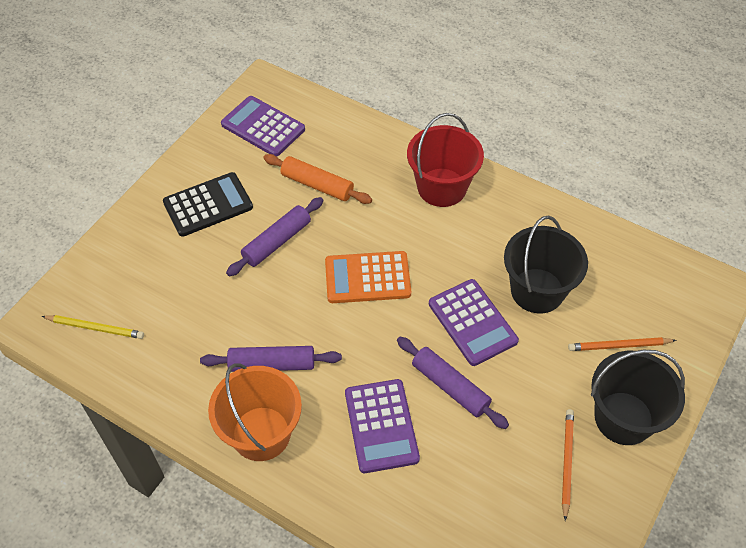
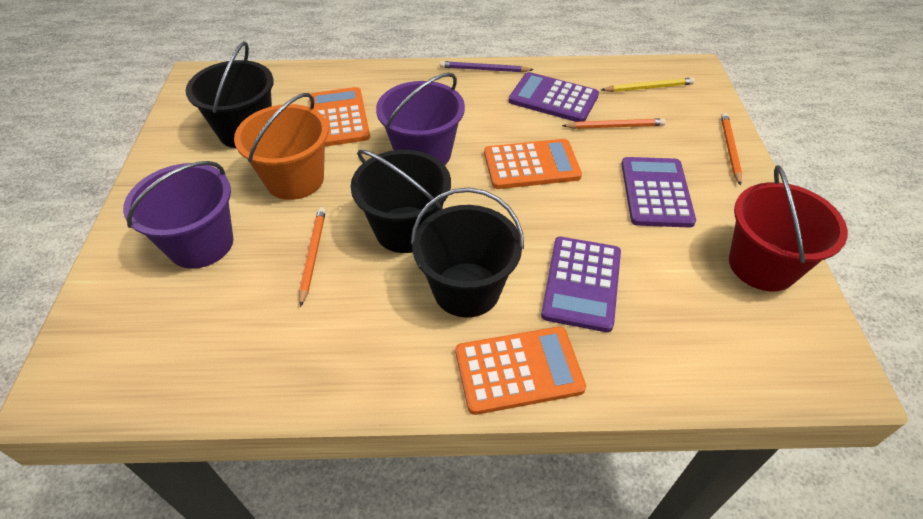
black bucket: 2 -> 3
black calculator: 1 -> 0
orange calculator: 1 -> 3
orange pencil: 2 -> 3
orange rolling pin: 1 -> 0
purple bucket: 0 -> 2
purple pencil: 0 -> 1
purple rolling pin: 3 -> 0

